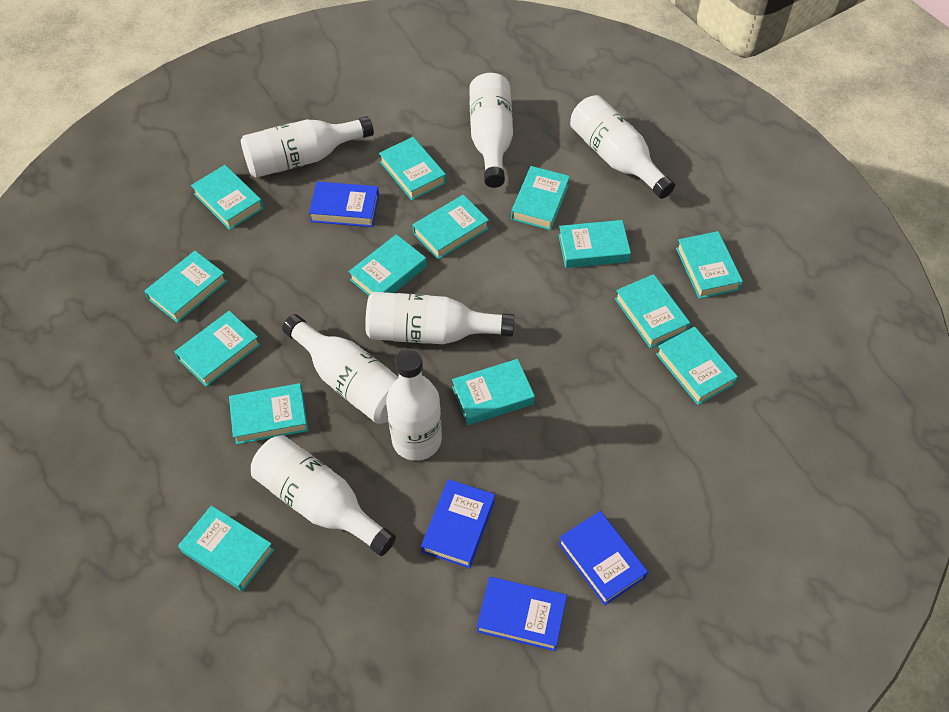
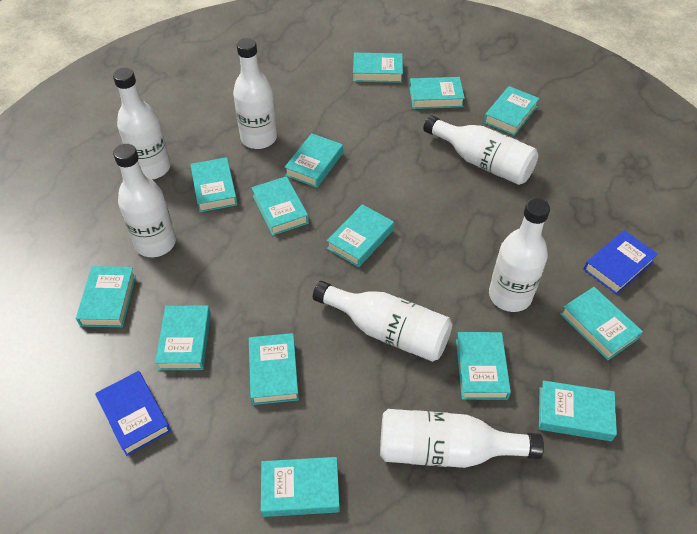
blue book: 4 -> 2

